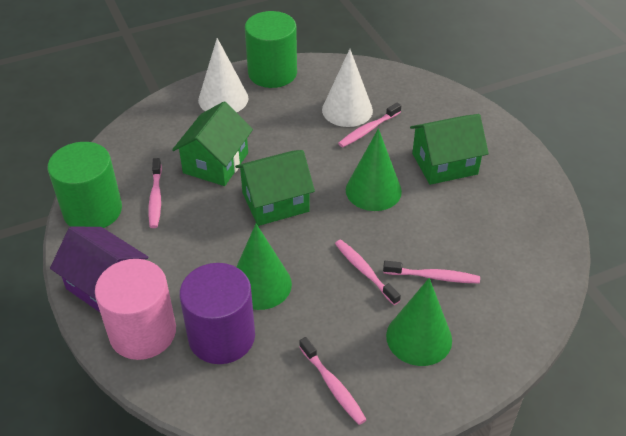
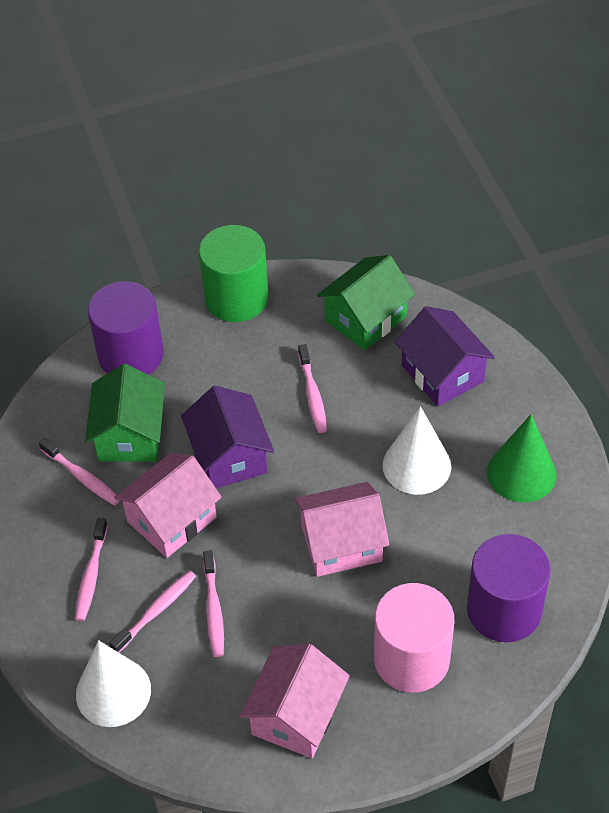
green cone: 3 -> 1
green cylinder: 2 -> 1
green house: 3 -> 2
pink house: 0 -> 3
purple cylinder: 1 -> 2
purple house: 1 -> 2

